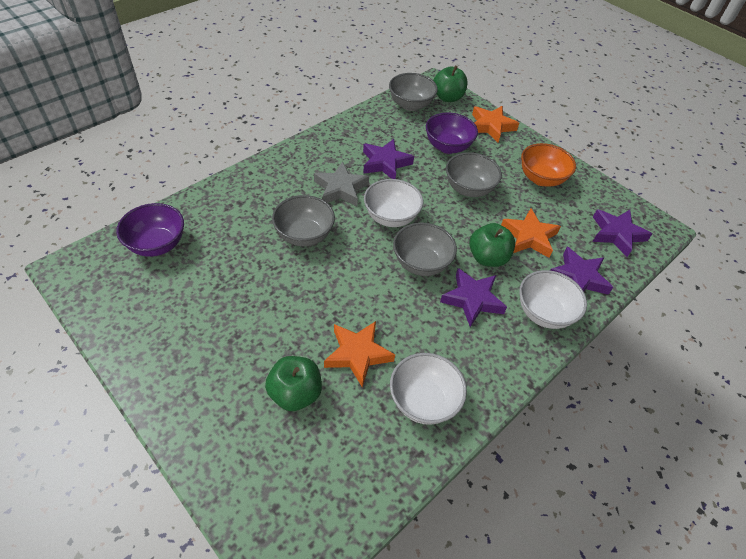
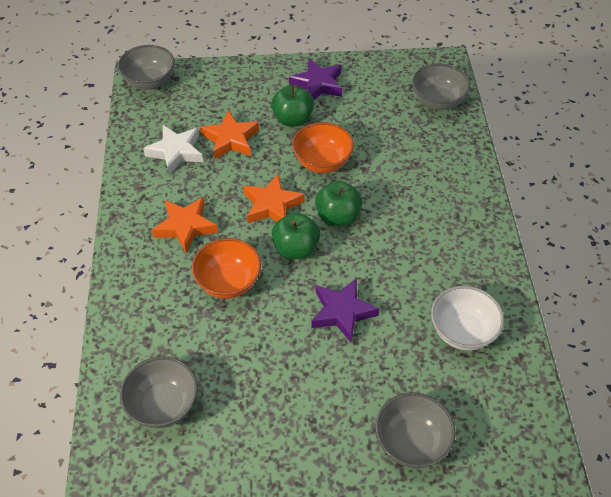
grey star: 1 -> 0
orange bowl: 1 -> 2
purple bowl: 2 -> 0
purple star: 4 -> 2
white bowl: 3 -> 1
white star: 0 -> 1

